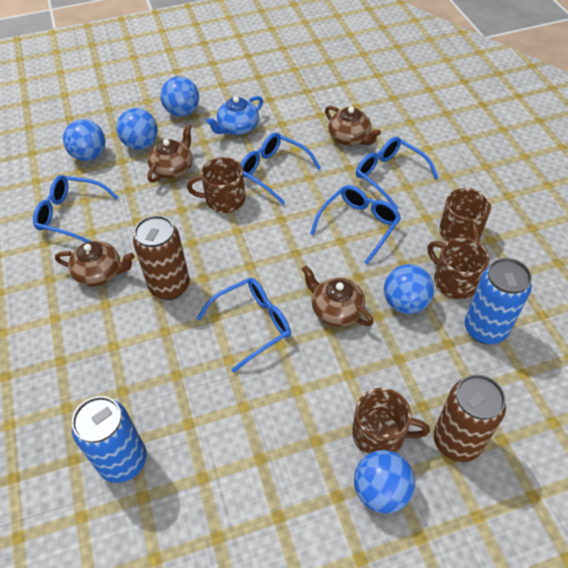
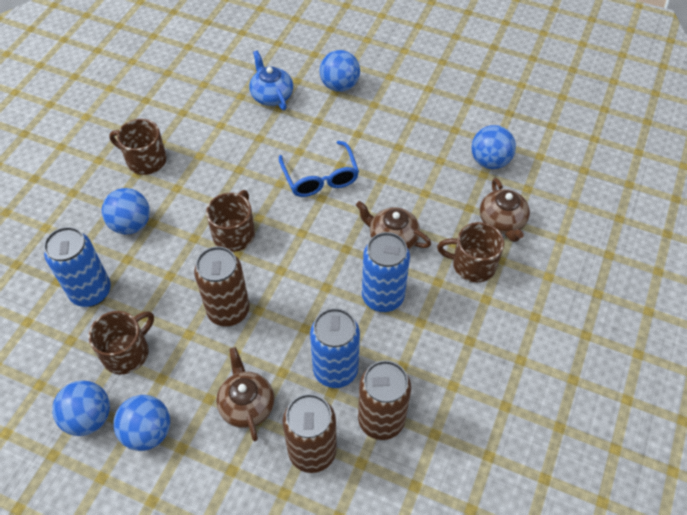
blue can: 2 -> 3
blue glasses: 5 -> 1
brown can: 2 -> 3
brown teapot: 4 -> 3

